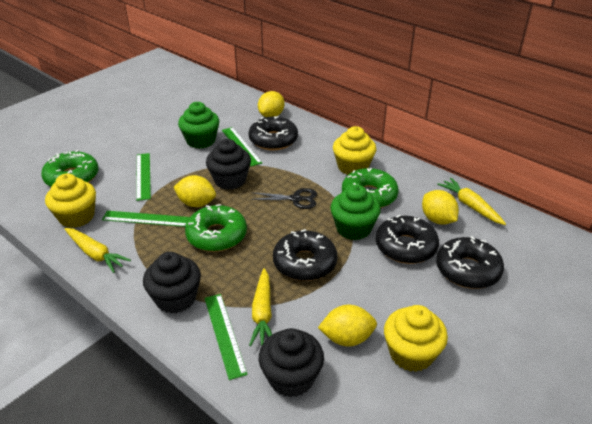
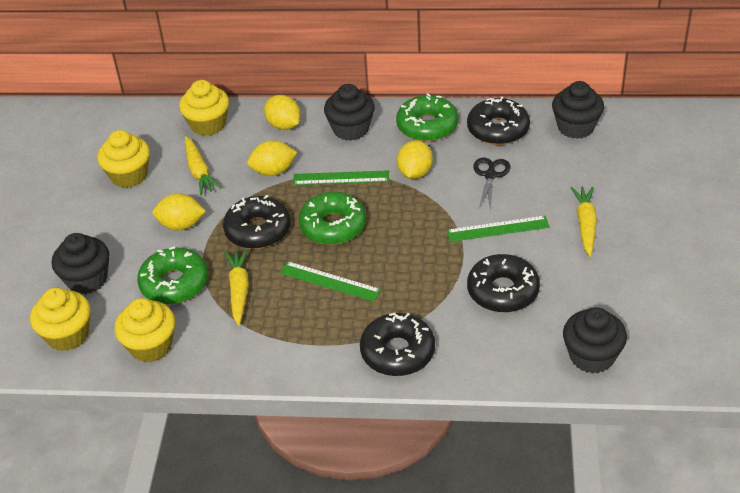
black cupcake: 3 -> 4
green cupcake: 2 -> 0
green ruler: 4 -> 3
yellow cupcake: 3 -> 4

